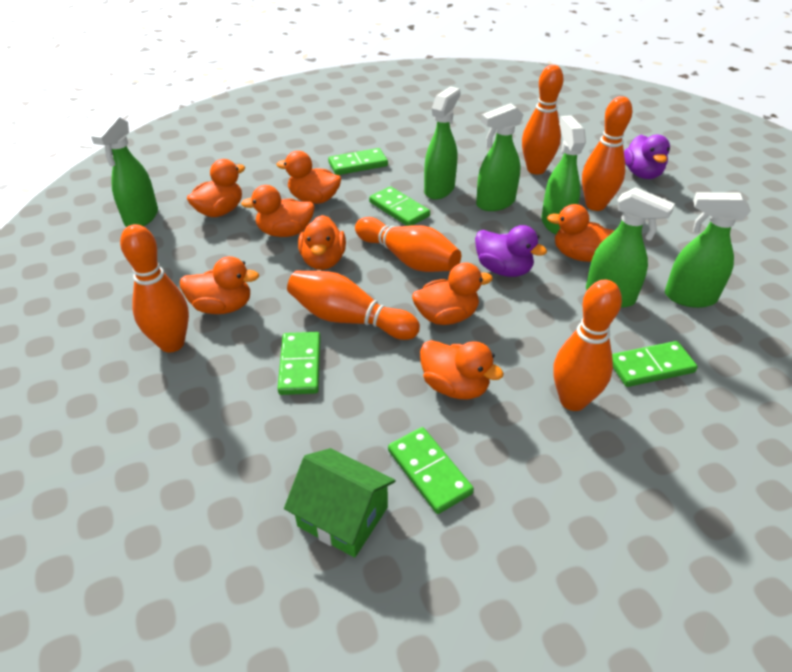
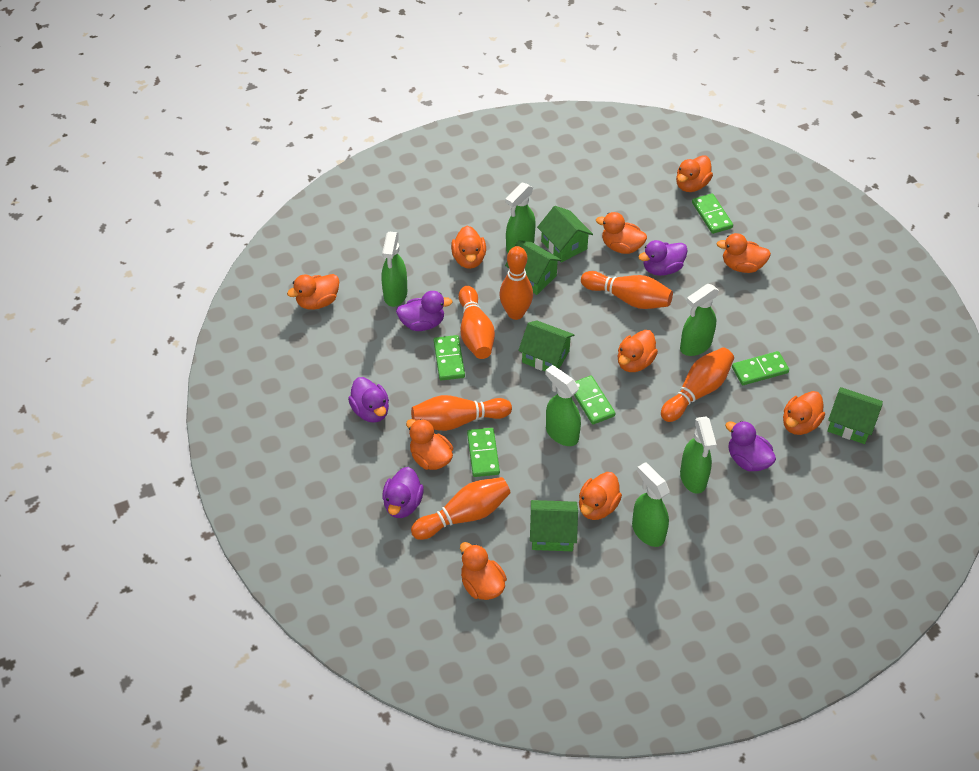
green house: 1 -> 5
orange duck: 8 -> 10
purple duck: 2 -> 5

